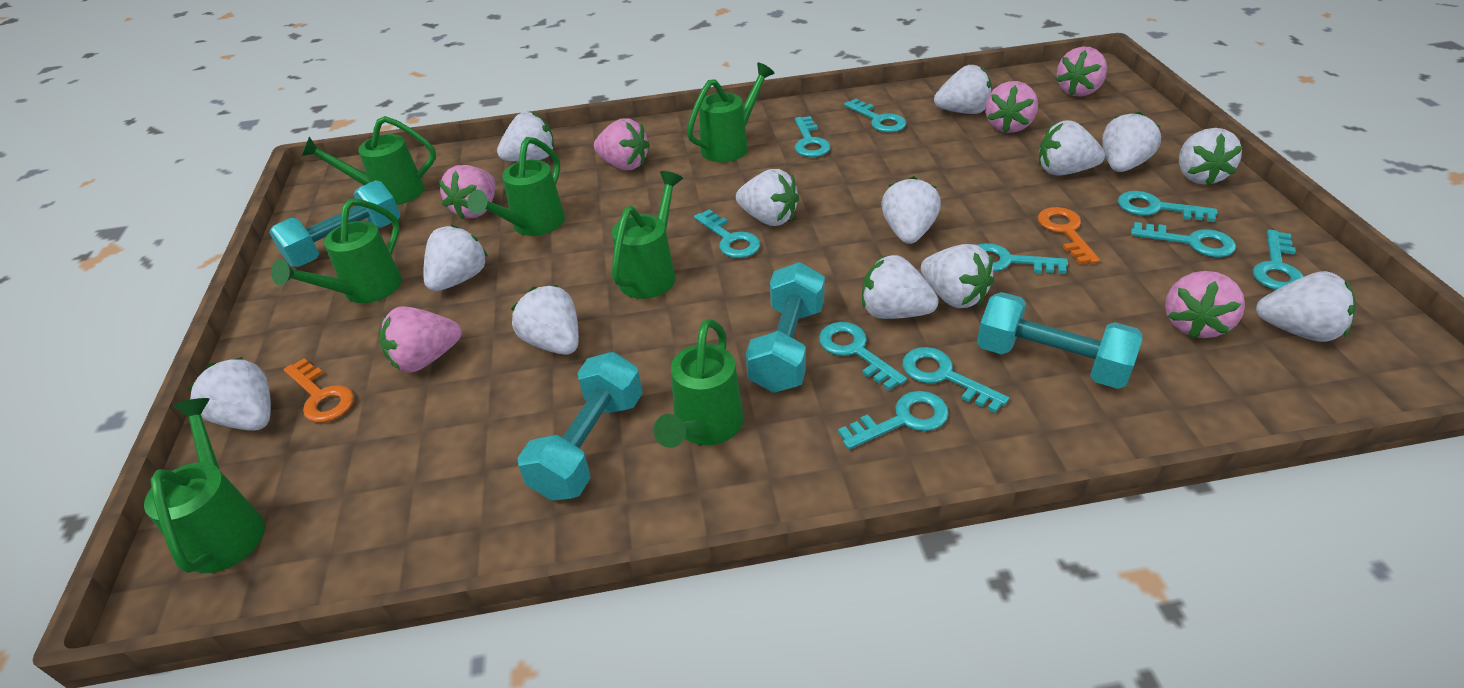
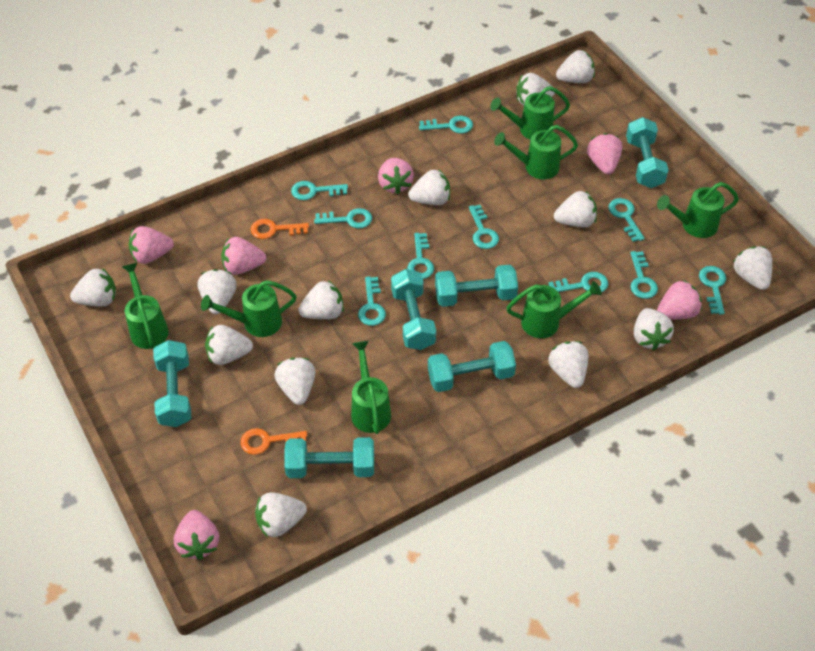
turquoise dumbbell: 4 -> 6

